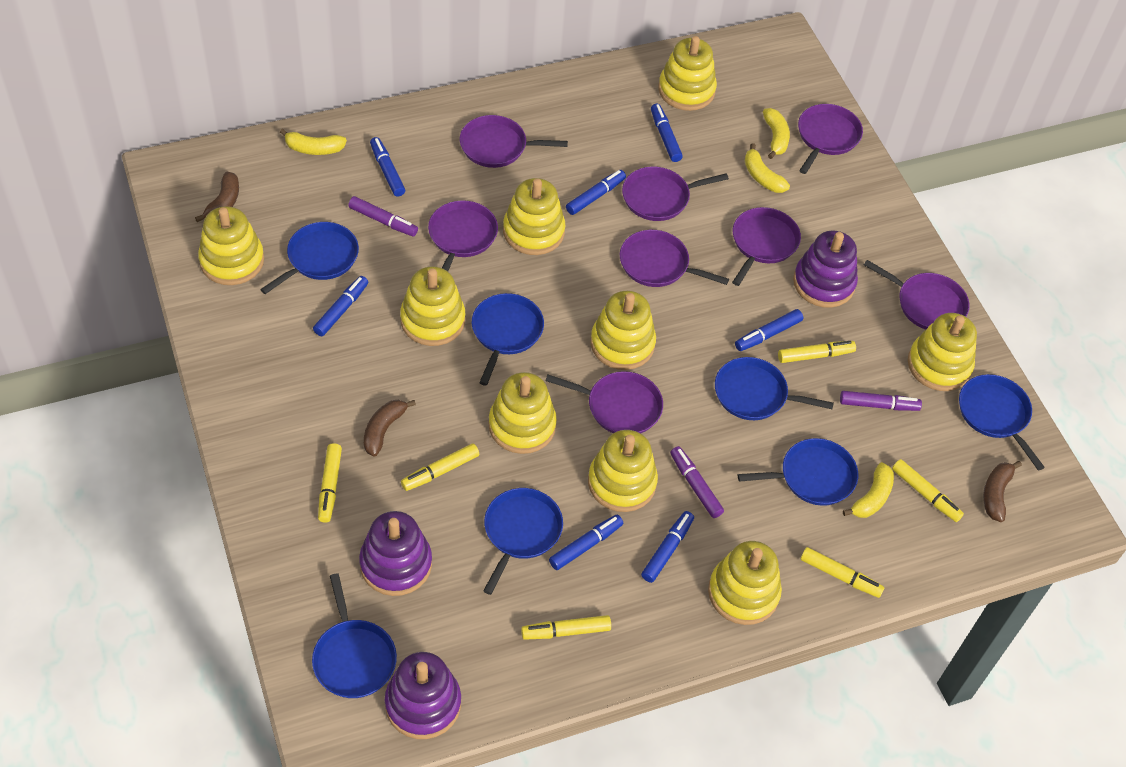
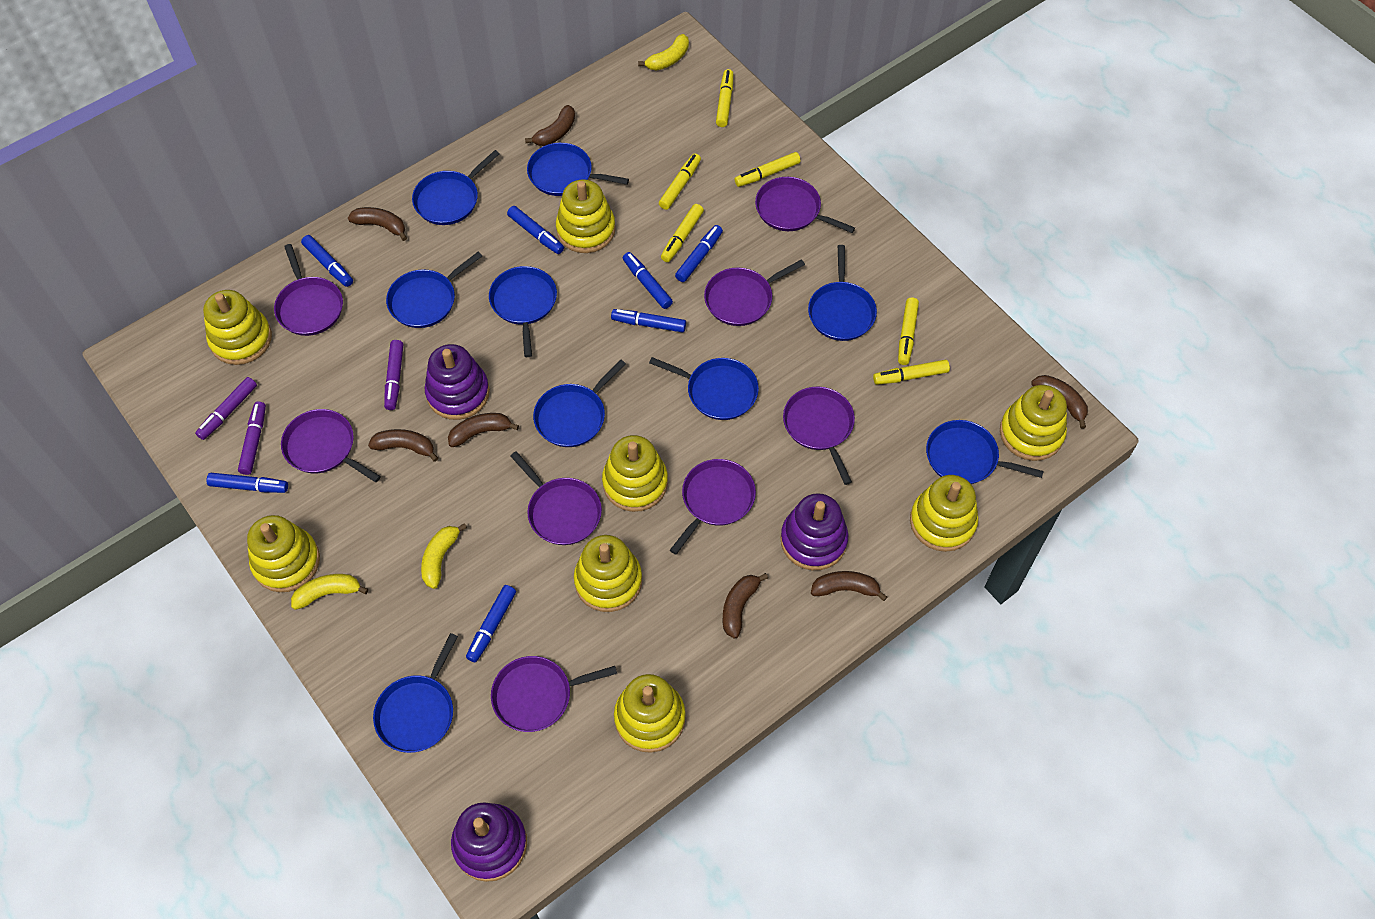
blue pan: 7 -> 9
brown banana: 3 -> 7
yellow banana: 4 -> 3
yellow stacking toy: 9 -> 8

